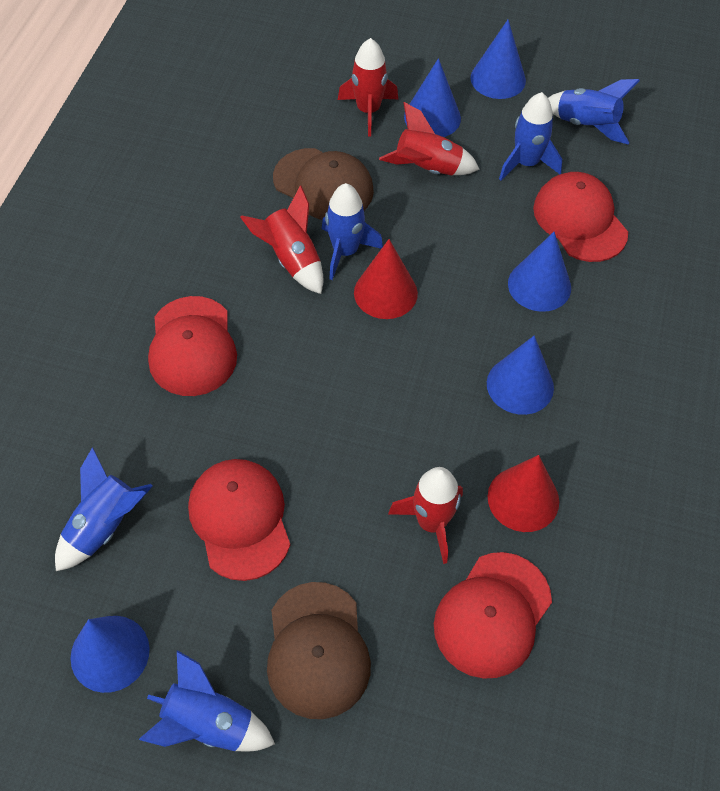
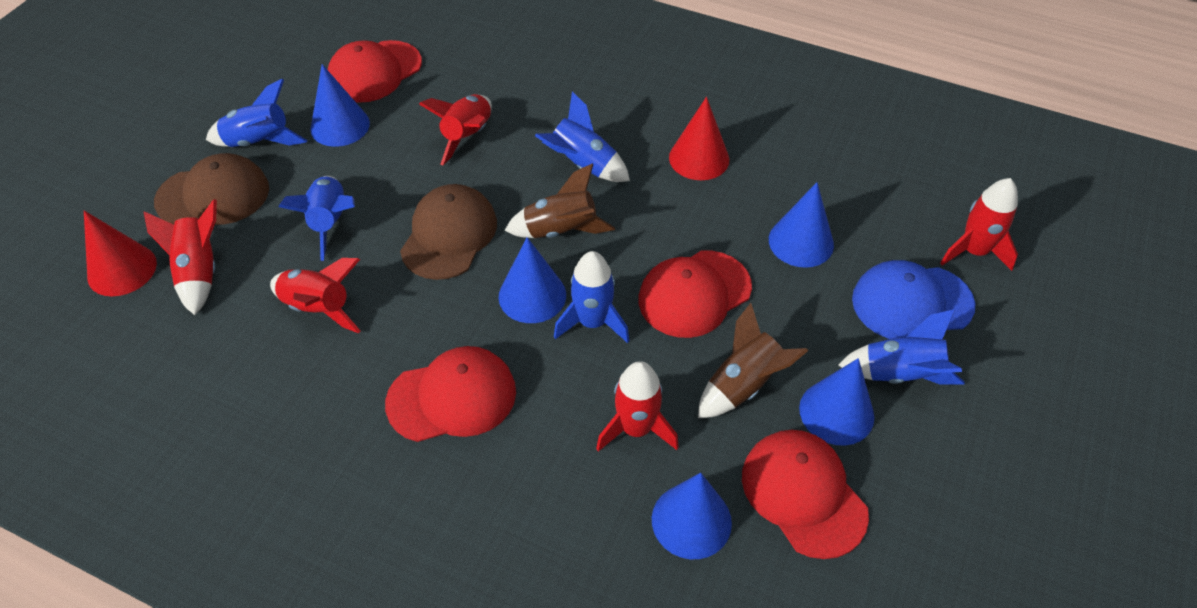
blue cap: 0 -> 1
brown rocket: 0 -> 2
red rocket: 4 -> 5

